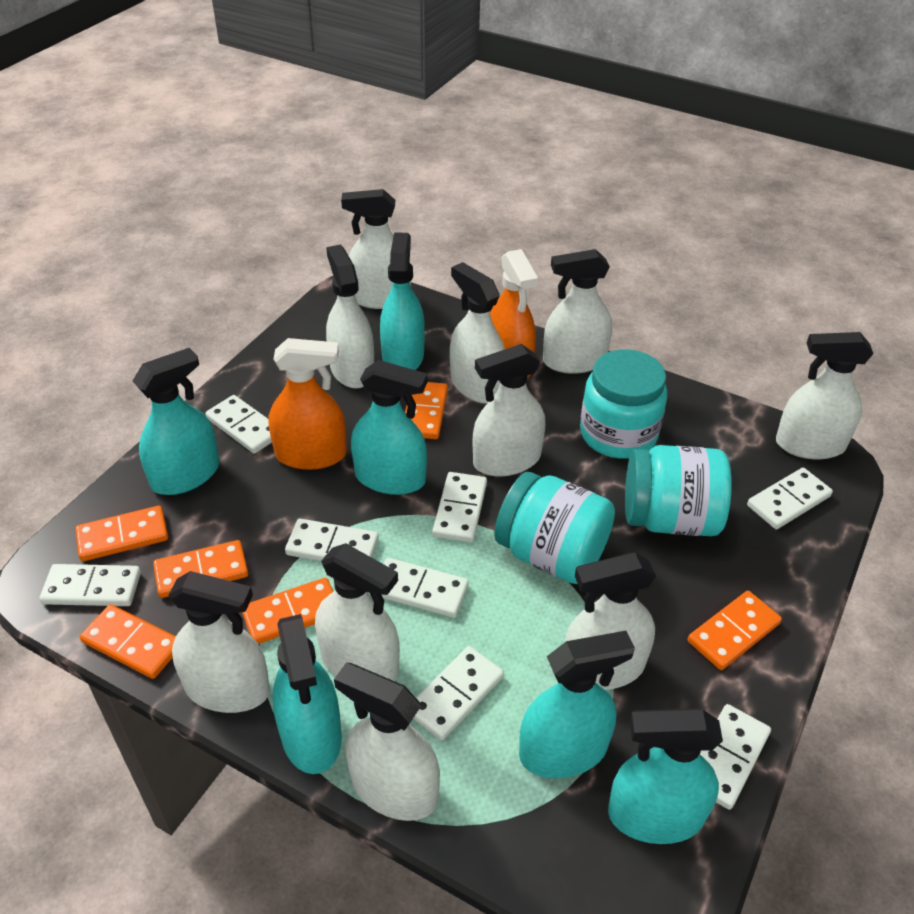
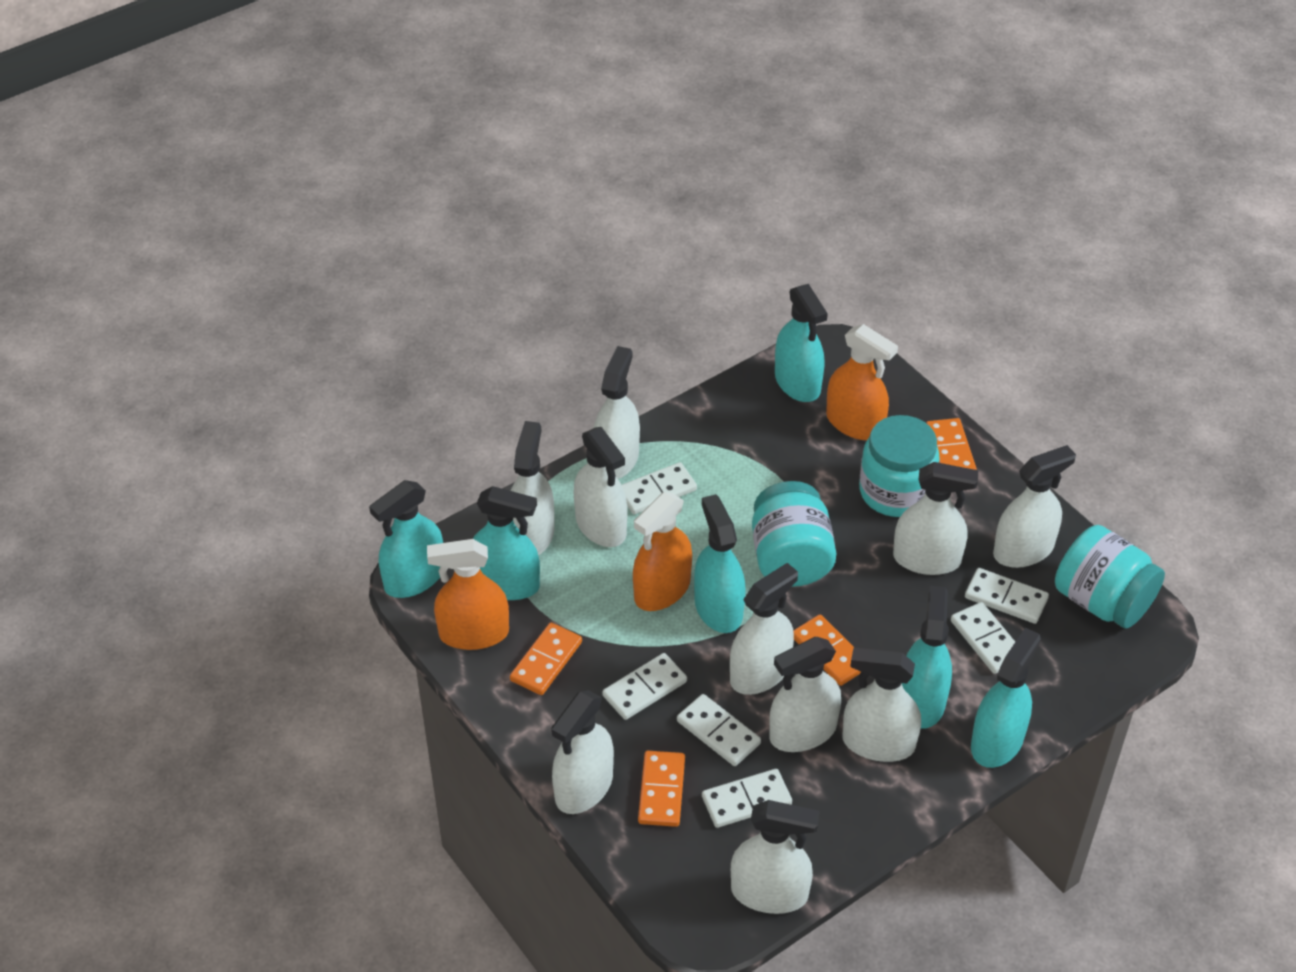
orange domino: 6 -> 4
orange spray bottle: 2 -> 3
white domino: 8 -> 6

